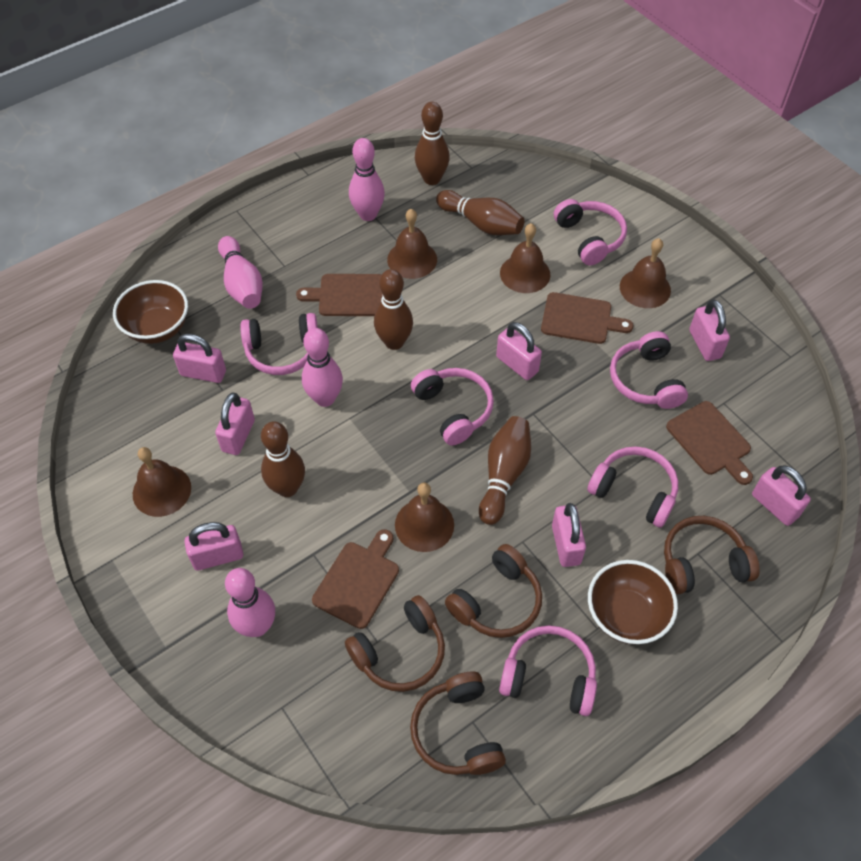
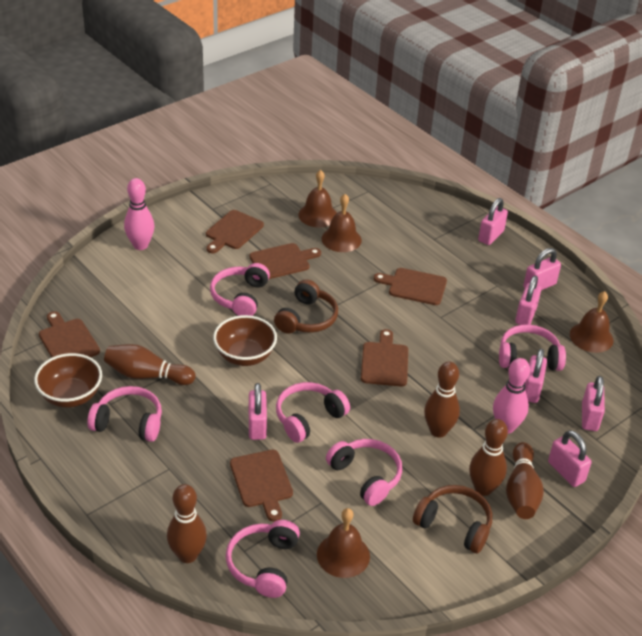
brown bell: 5 -> 4
brown cutting board: 4 -> 6
brown headphones: 4 -> 2
pink bowling pin: 4 -> 2

